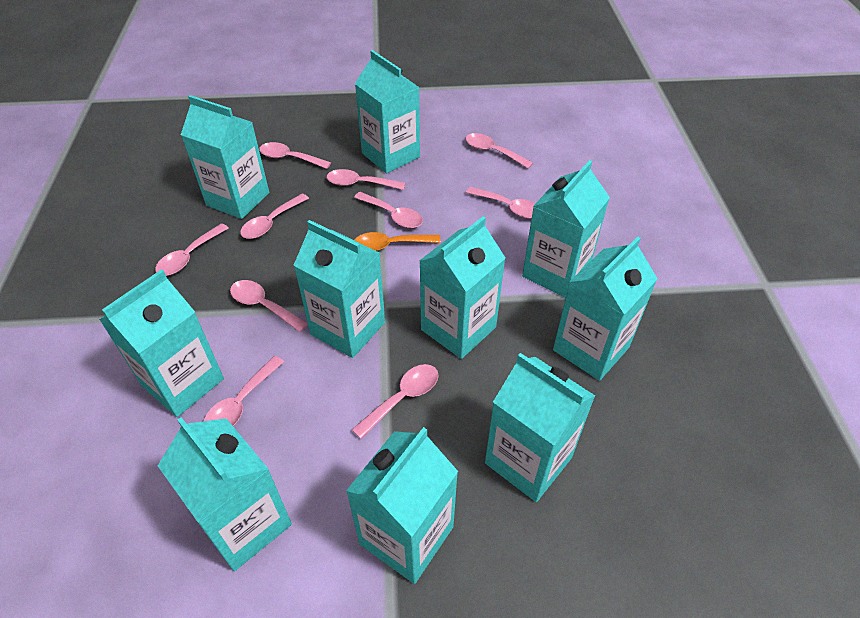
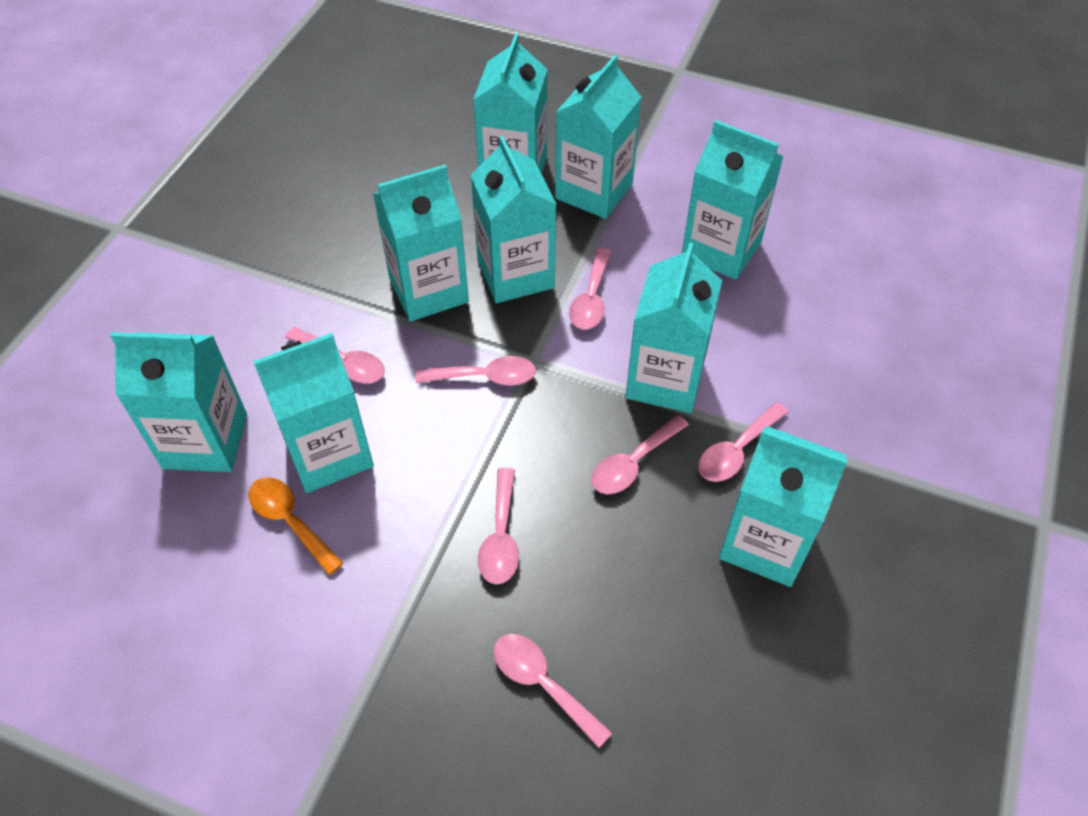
pink spoon: 10 -> 7
turquoise carton: 10 -> 9

